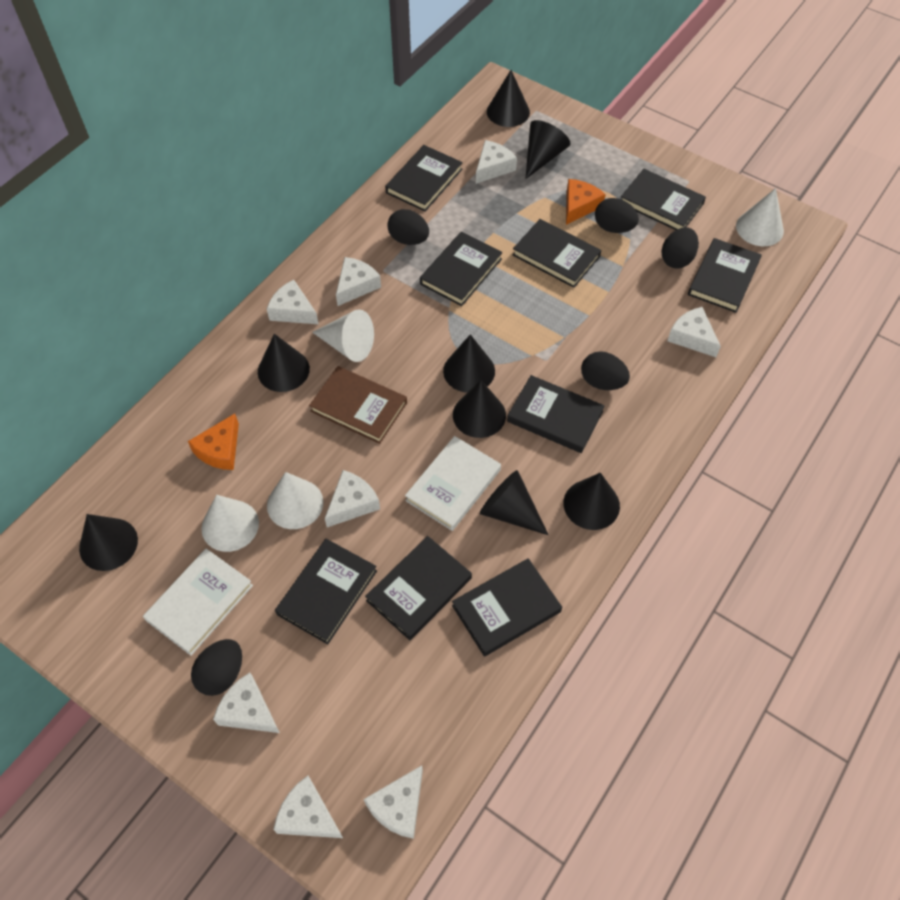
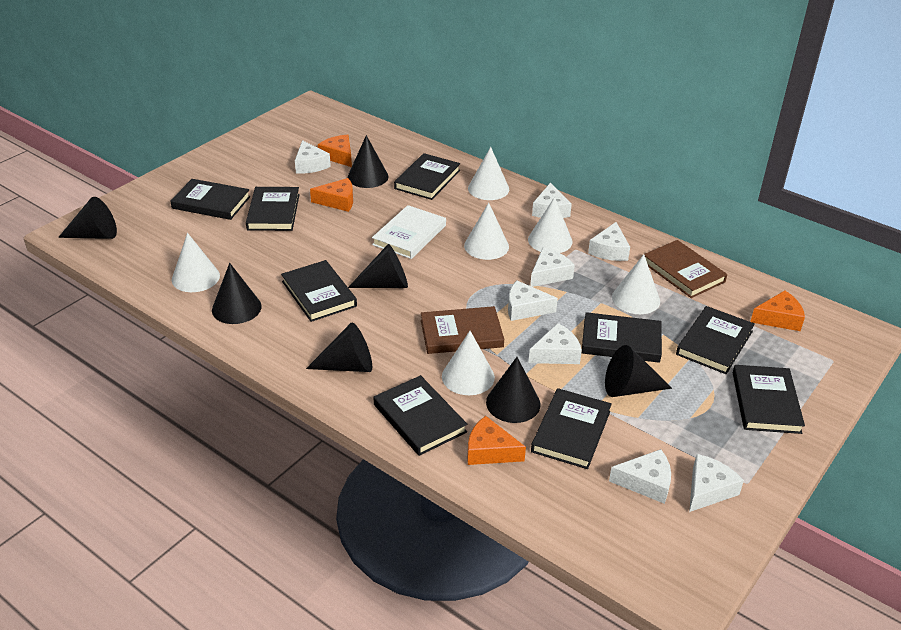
black cone: 8 -> 7
black egg: 5 -> 0
brown book: 1 -> 2
orange cheese: 2 -> 4
white book: 2 -> 1
white cone: 4 -> 6

